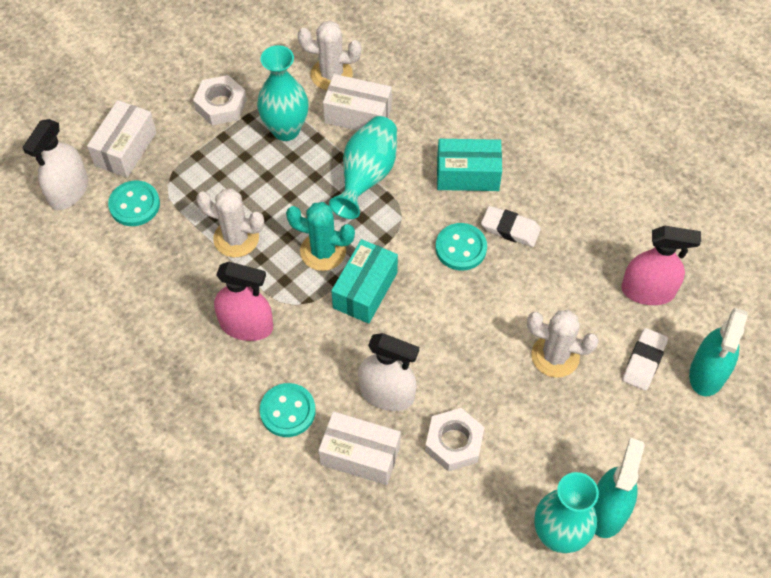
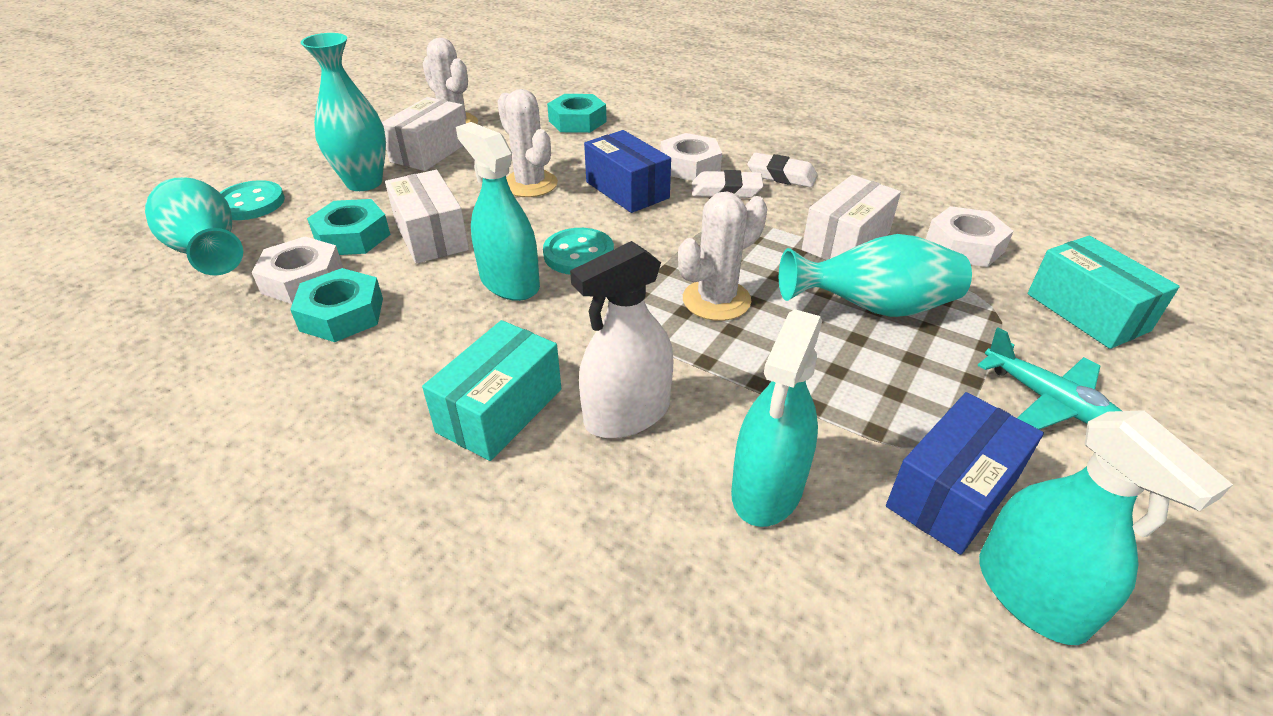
blue box: 0 -> 2
pink spray bottle: 2 -> 0
turquoise button: 3 -> 2
turquoise cactus: 1 -> 0
turquoise nut: 0 -> 3
turquoise plane: 0 -> 1
turquoise spray bottle: 2 -> 3
white nut: 2 -> 3
white spray bottle: 2 -> 1

